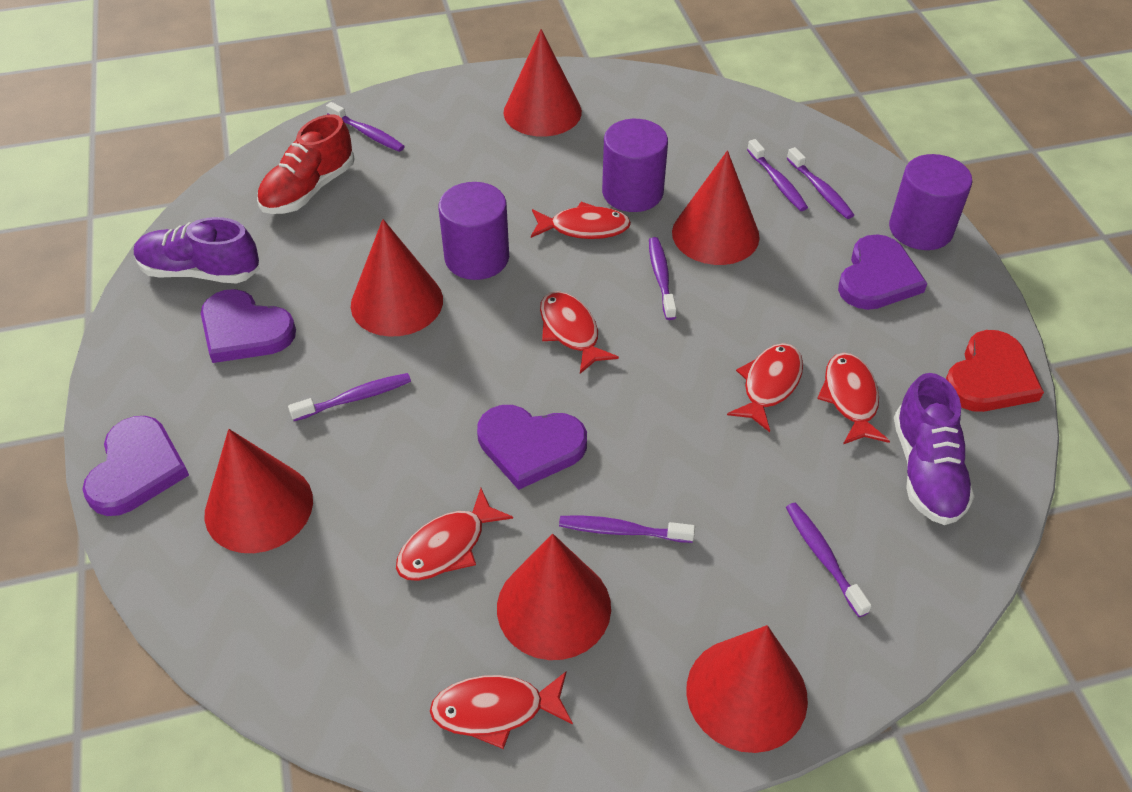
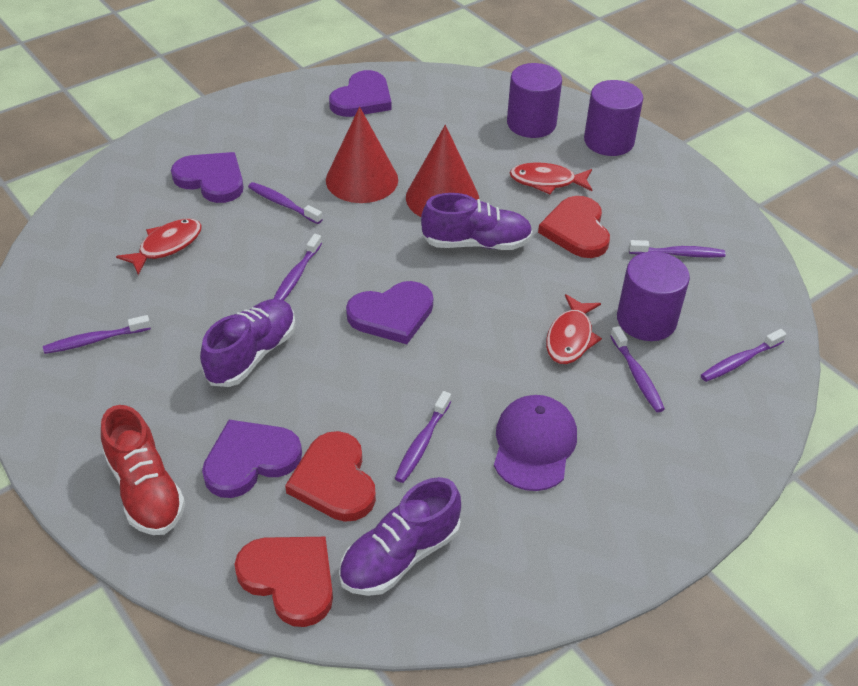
purple cap: 0 -> 1
purple shoe: 2 -> 3
red cone: 6 -> 2
red fish: 6 -> 3
red heart: 1 -> 3

